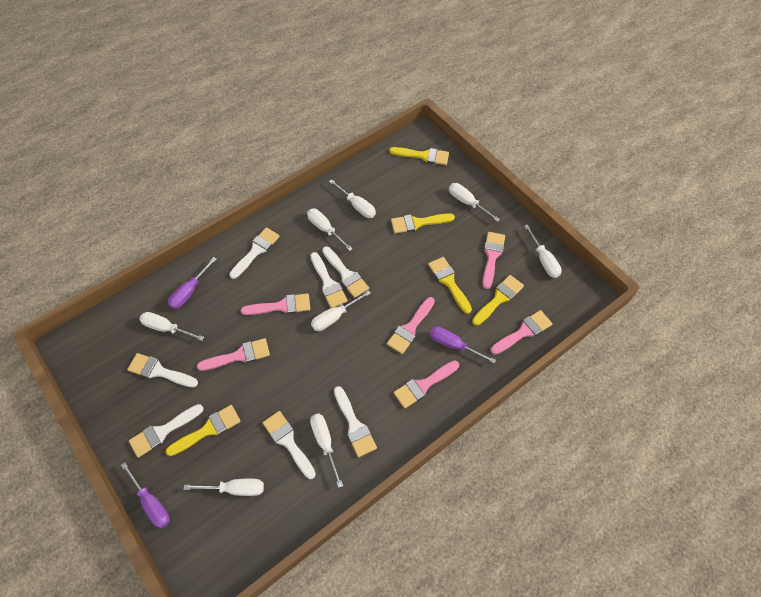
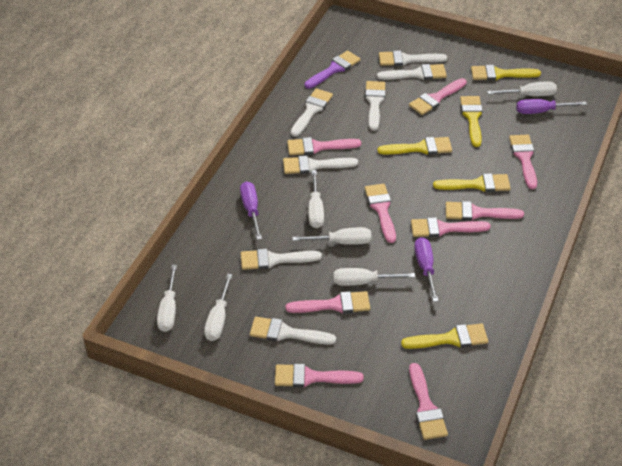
pink brush: 6 -> 9
purple brush: 0 -> 1
white screwdriver: 8 -> 6

